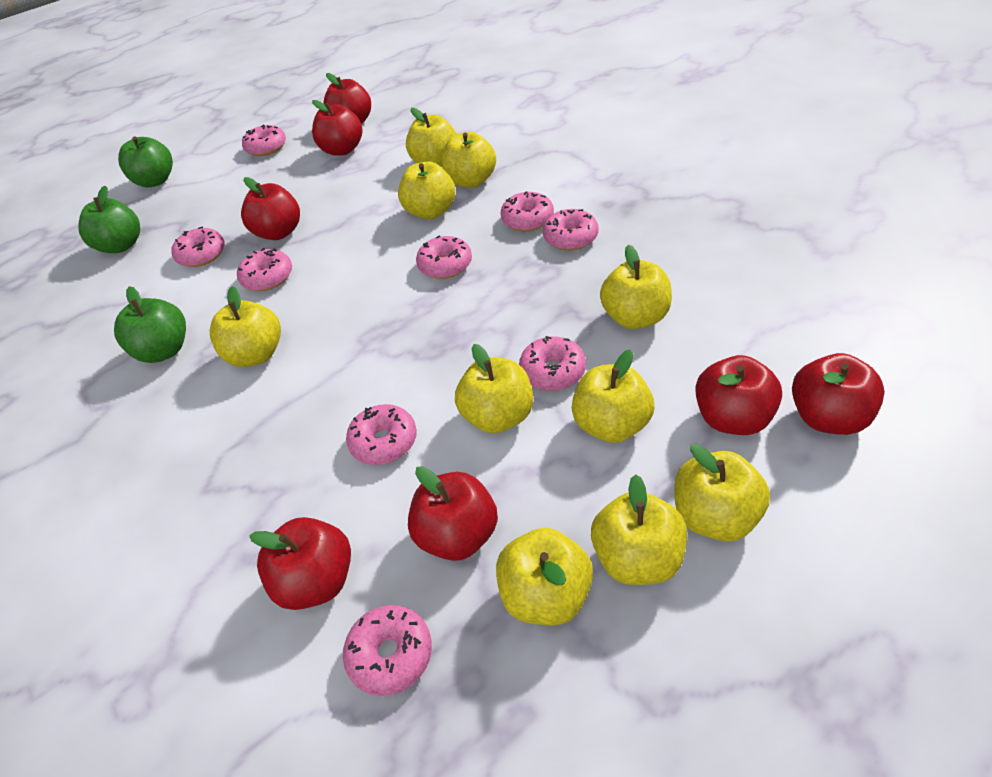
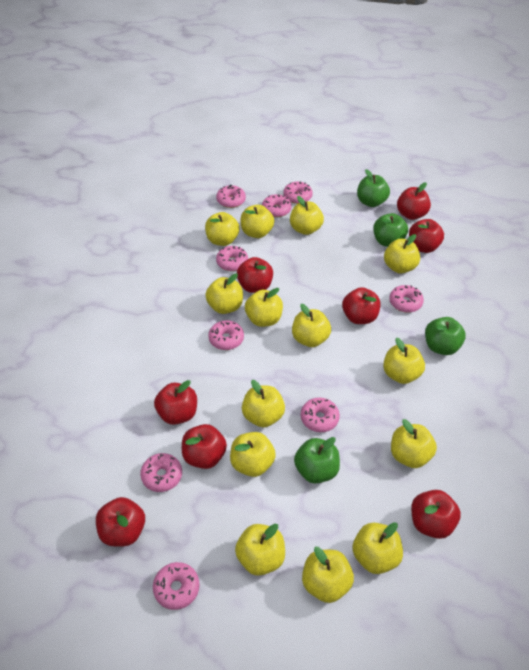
green apple: 3 -> 4
red apple: 7 -> 8
yellow apple: 10 -> 14

